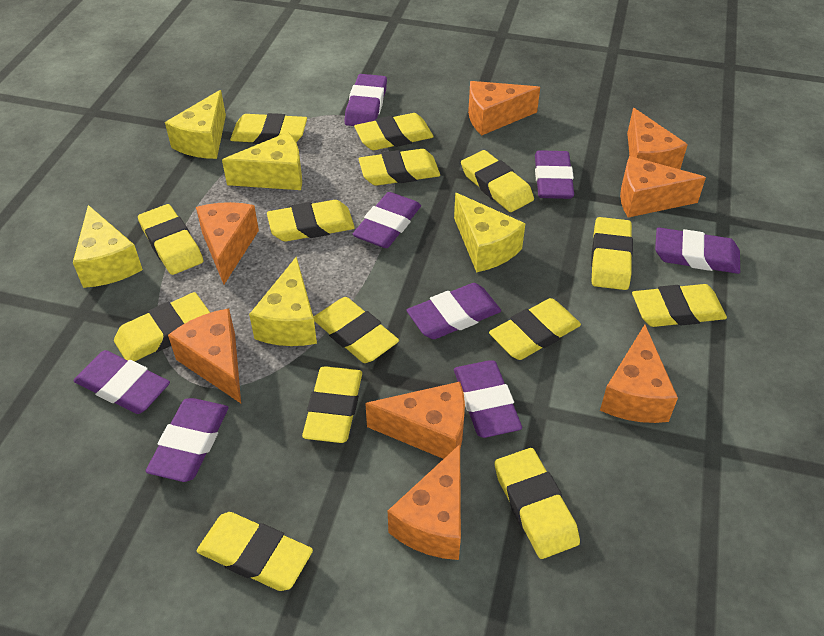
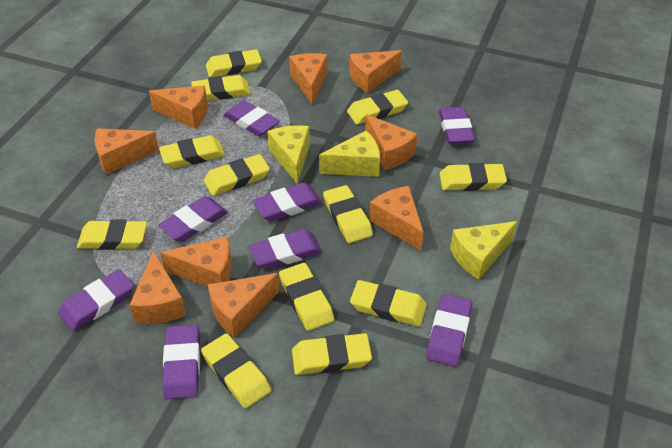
orange cheese: 8 -> 9
yellow cheese: 5 -> 3
yellow eraser: 14 -> 12

